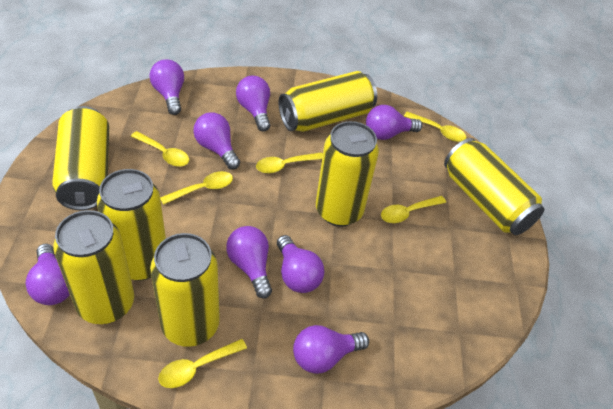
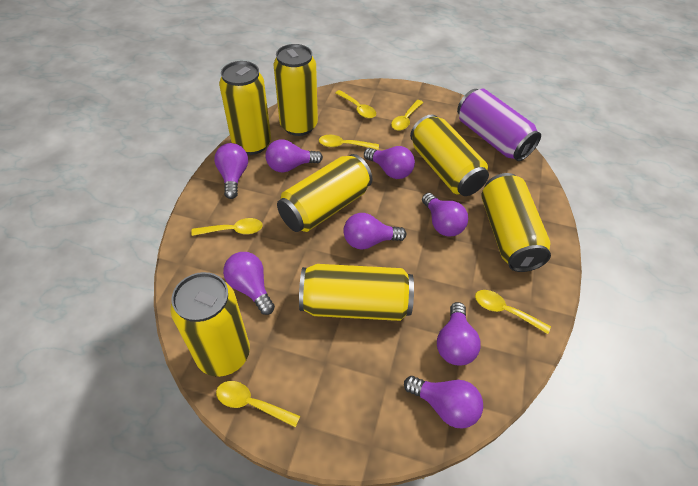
purple can: 0 -> 1

